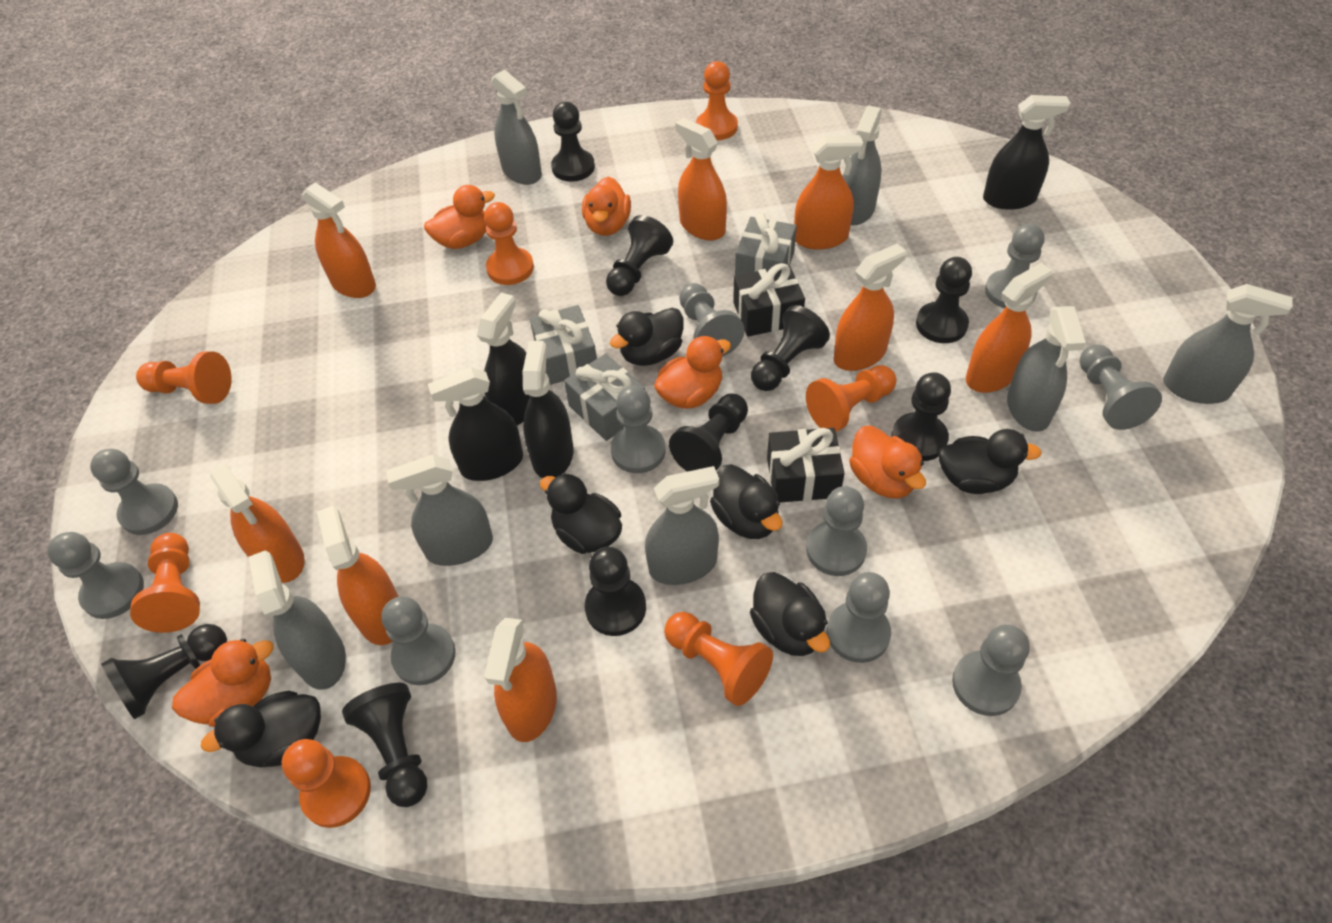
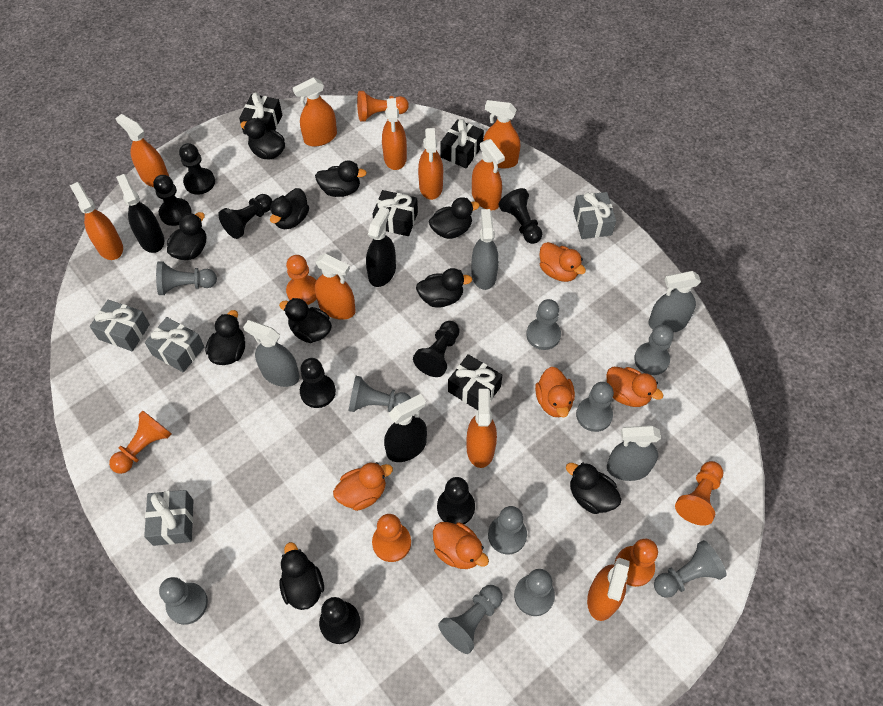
black duck: 6 -> 10
black gift: 2 -> 4
black pawn: 9 -> 8
black spray bottle: 4 -> 3
grey gift: 3 -> 4
grey spray bottle: 7 -> 4
orange pawn: 7 -> 6
orange spray bottle: 8 -> 10

